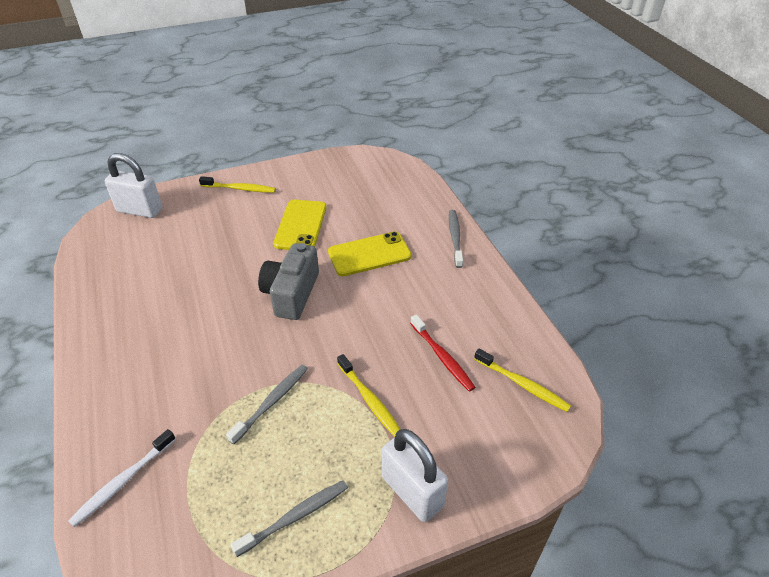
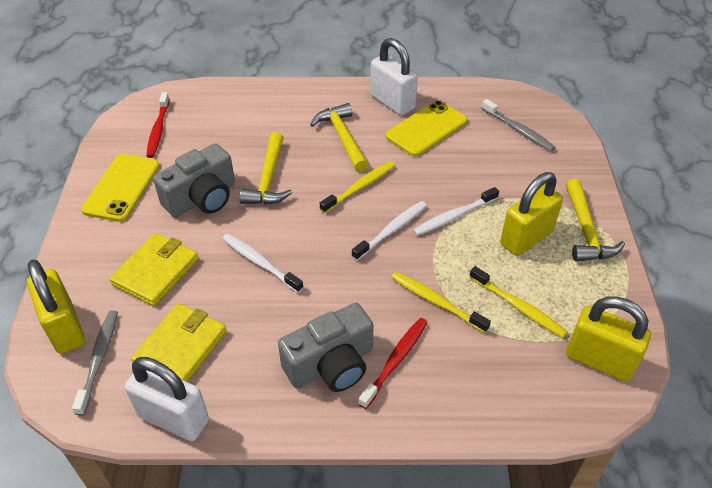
grey camera: 1 -> 2
grey toothbrush: 3 -> 2
red toothbrush: 1 -> 2
white toothbrush: 1 -> 3
yellow hammer: 0 -> 3
yellow padlock: 0 -> 3
yellow wallet: 0 -> 2

